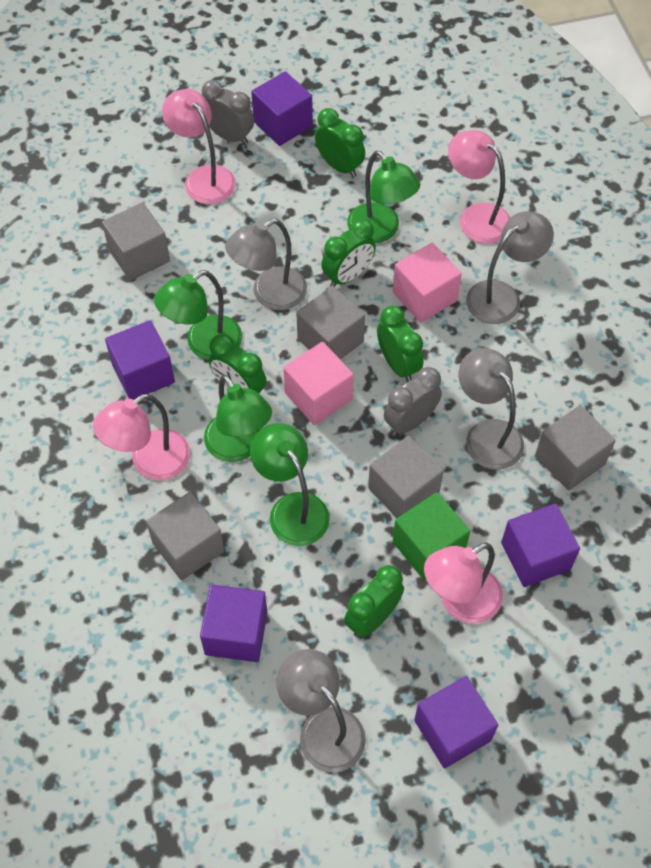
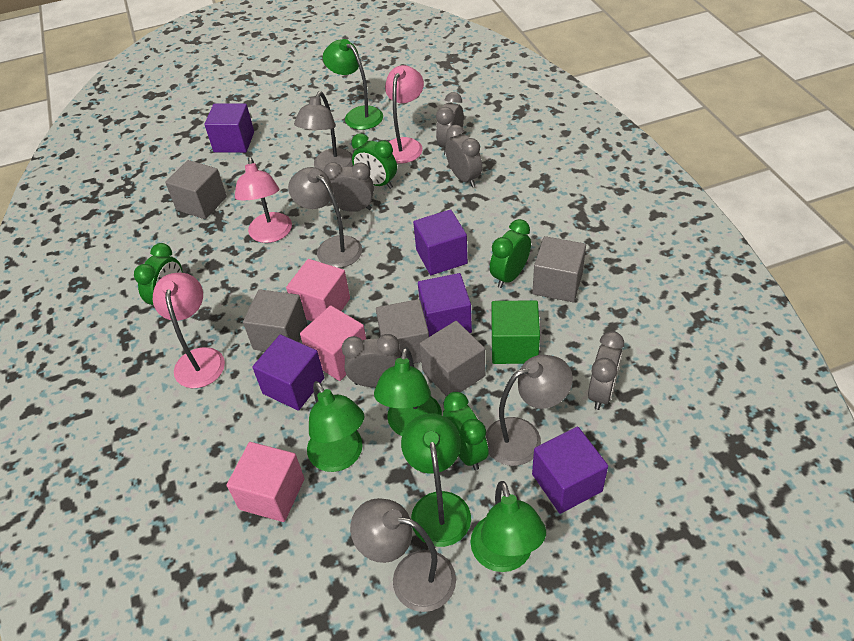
green clock: 5 -> 4
green lamp: 4 -> 5
grey clock: 2 -> 5
pink cube: 2 -> 3
pink lamp: 4 -> 3

